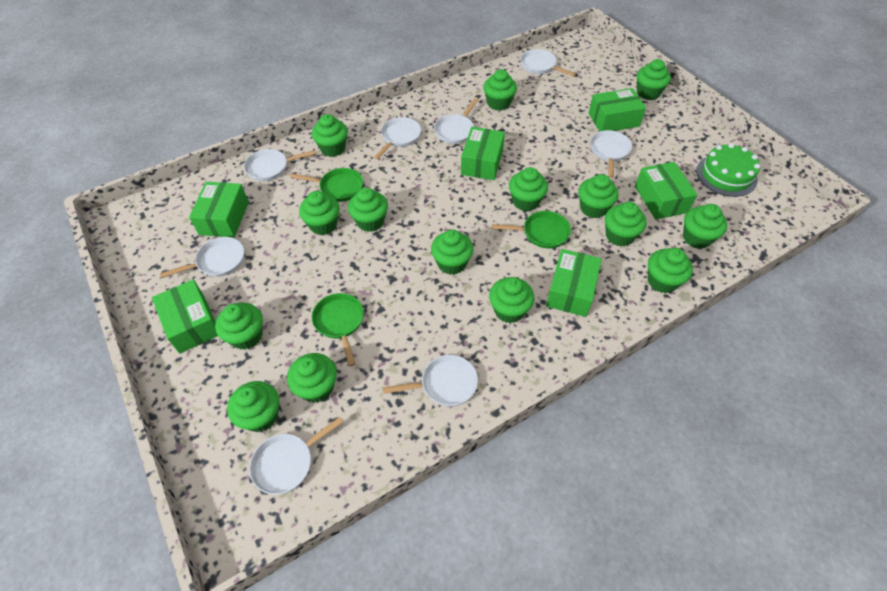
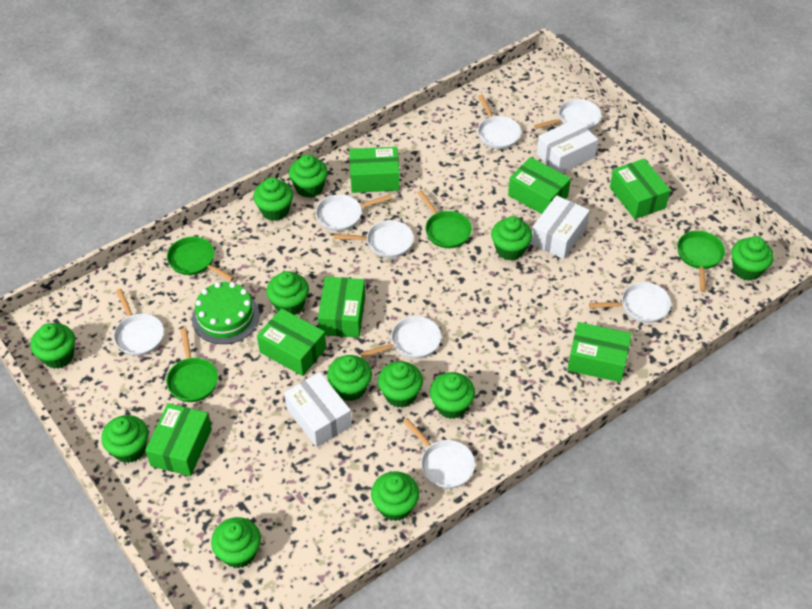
green box: 6 -> 7
green cupcake: 15 -> 12
green pan: 3 -> 4
white box: 0 -> 3

